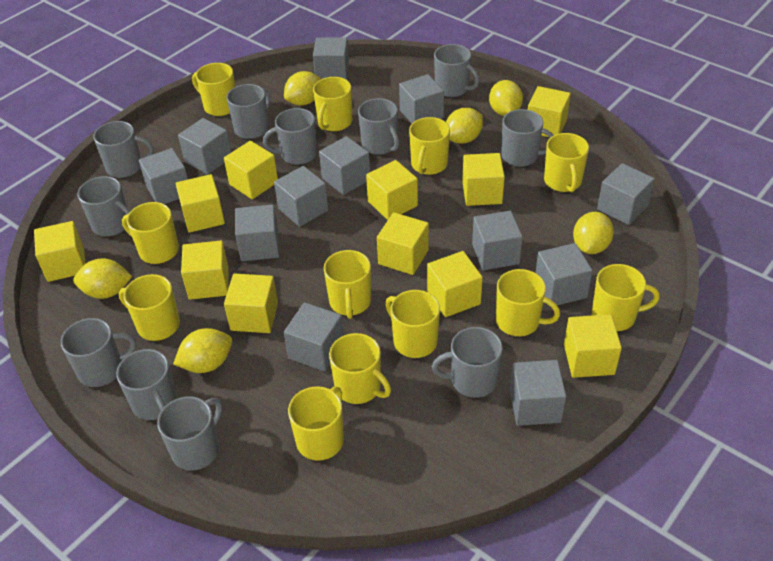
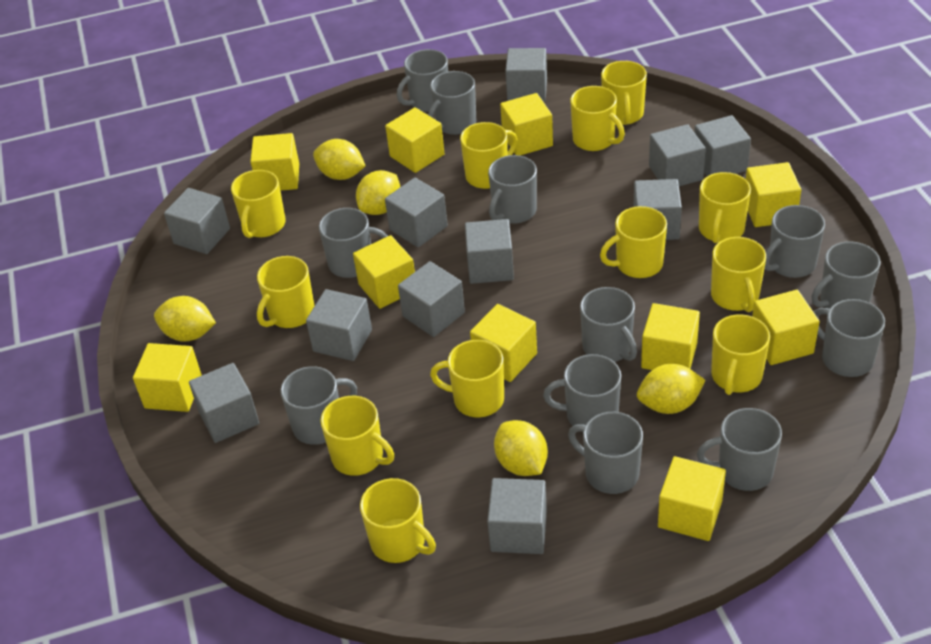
grey cube: 12 -> 11
grey mug: 11 -> 12
yellow cube: 11 -> 10
yellow lemon: 6 -> 5

